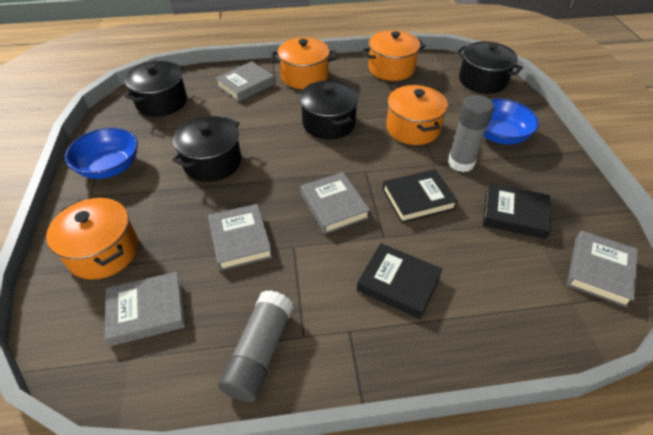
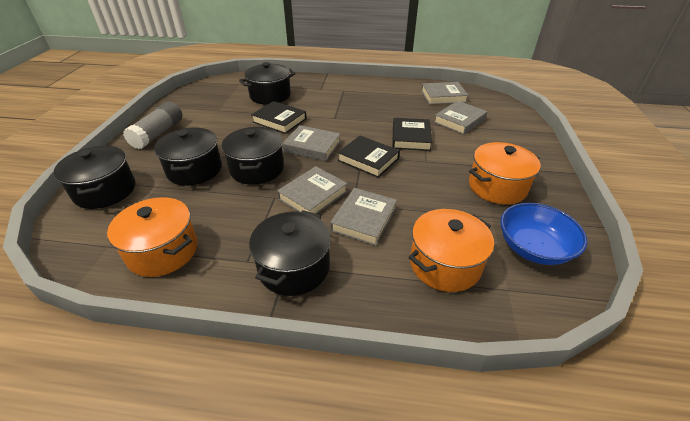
black pot: 4 -> 5
blue bowl: 2 -> 1
grey glue stick: 2 -> 1
orange pot: 4 -> 3

